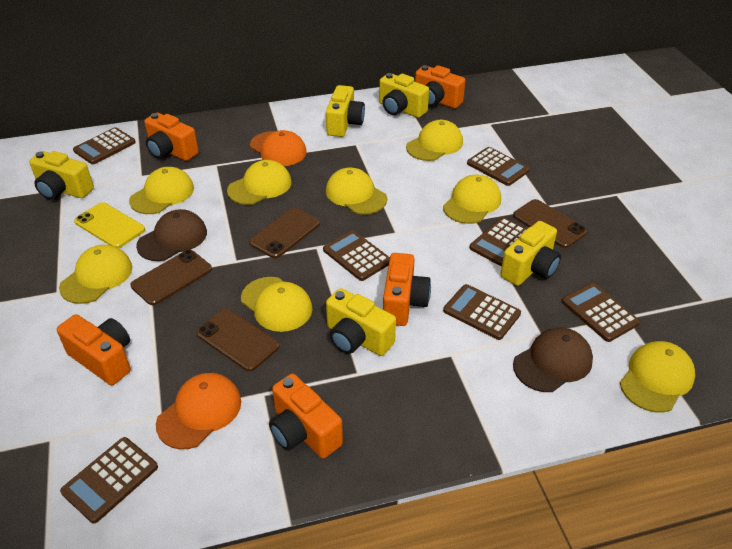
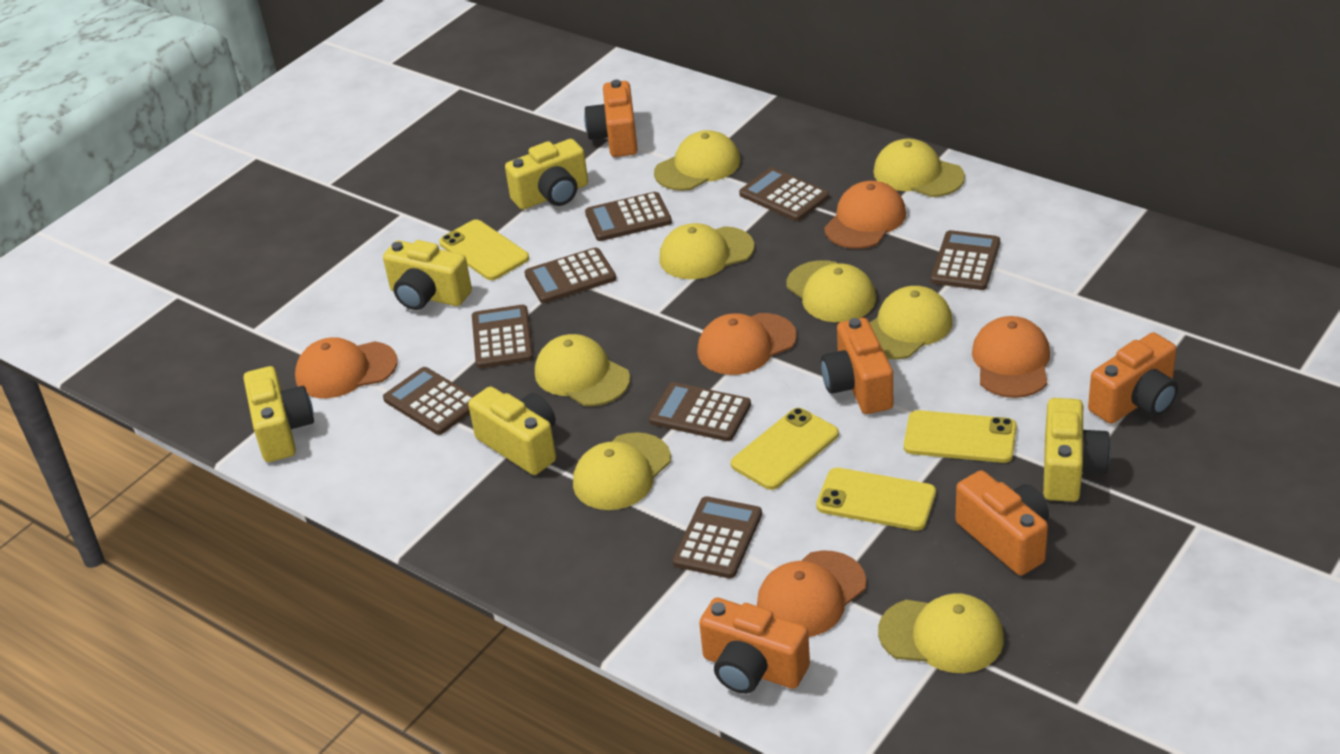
brown calculator: 7 -> 8
brown cap: 2 -> 0
brown phone: 4 -> 0
orange cap: 2 -> 5
yellow phone: 1 -> 4

